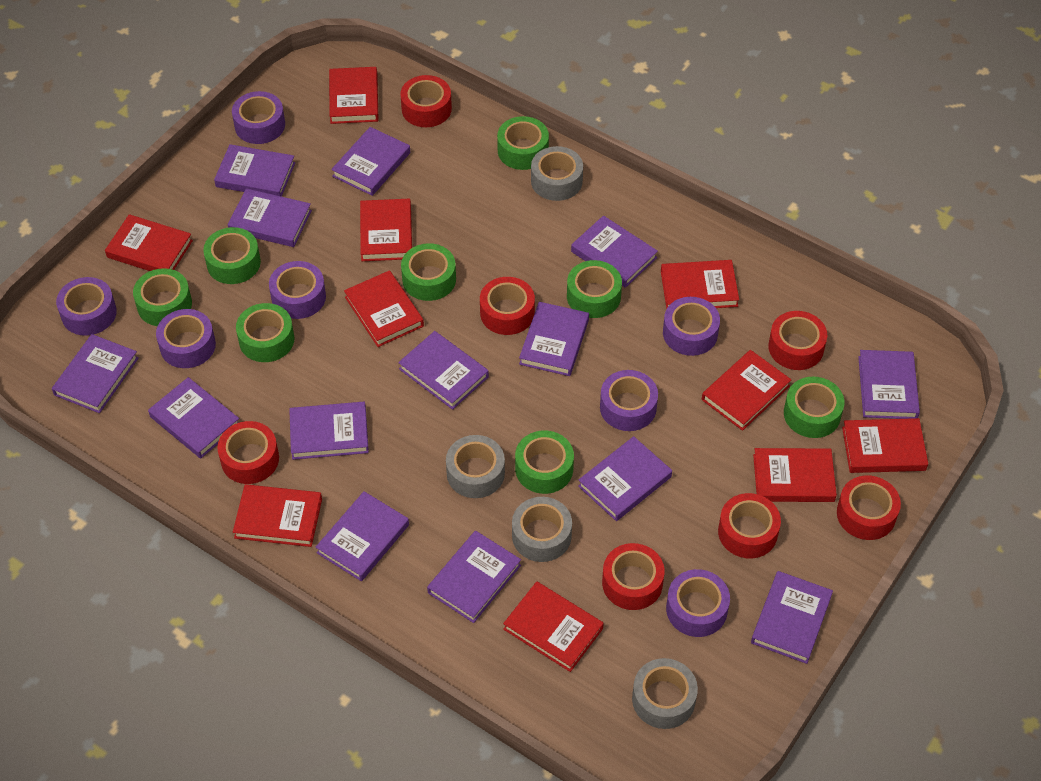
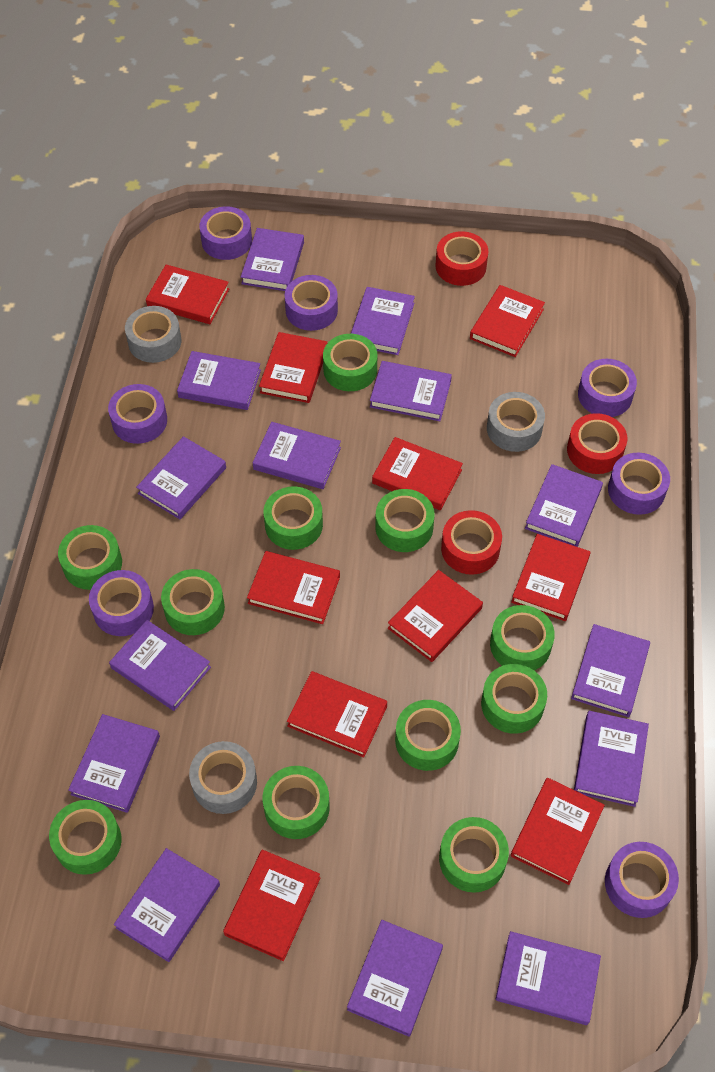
green tape: 8 -> 11
grey tape: 4 -> 3
red tape: 7 -> 3

